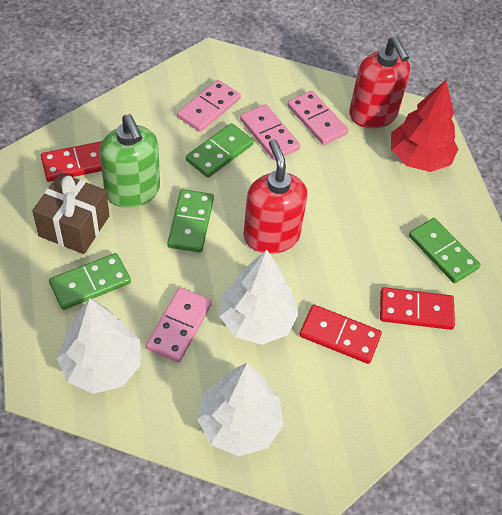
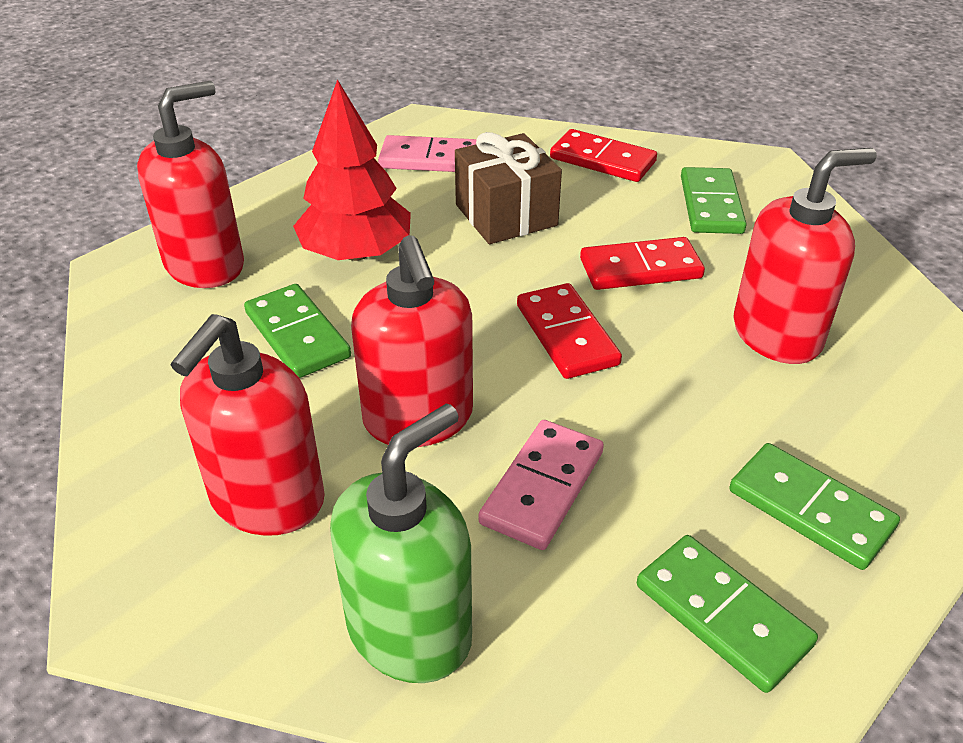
pink domino: 4 -> 2
red soap dispenser: 2 -> 4
white tree: 3 -> 0

